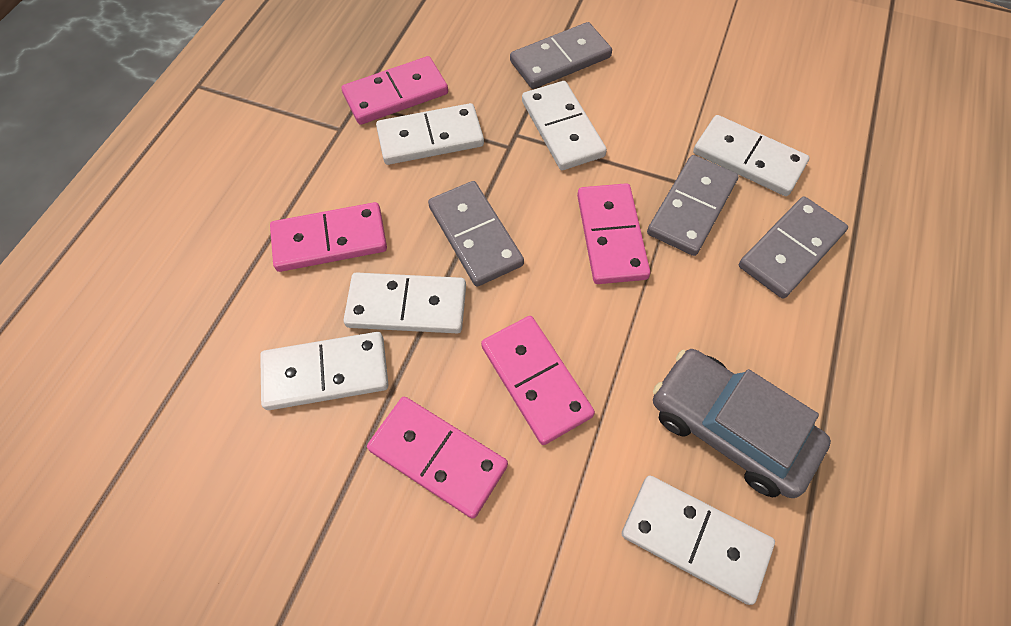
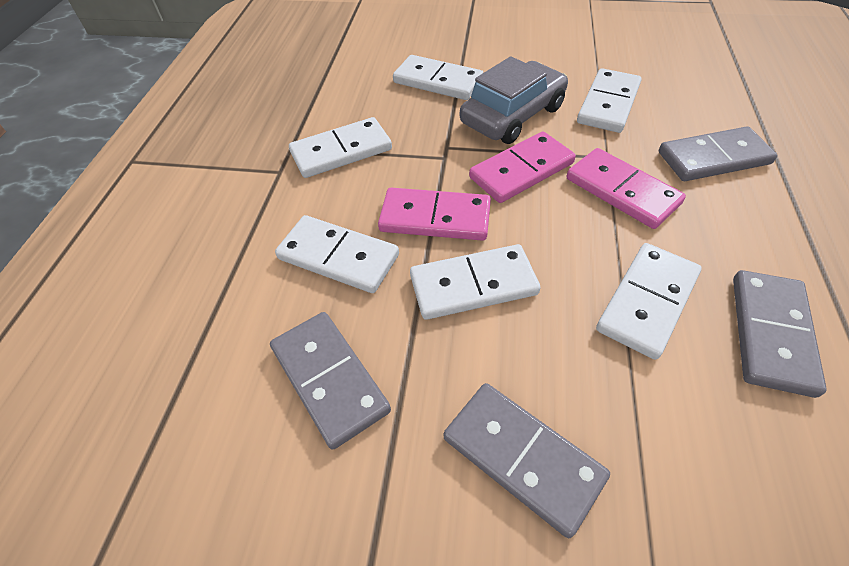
pink domino: 5 -> 3

